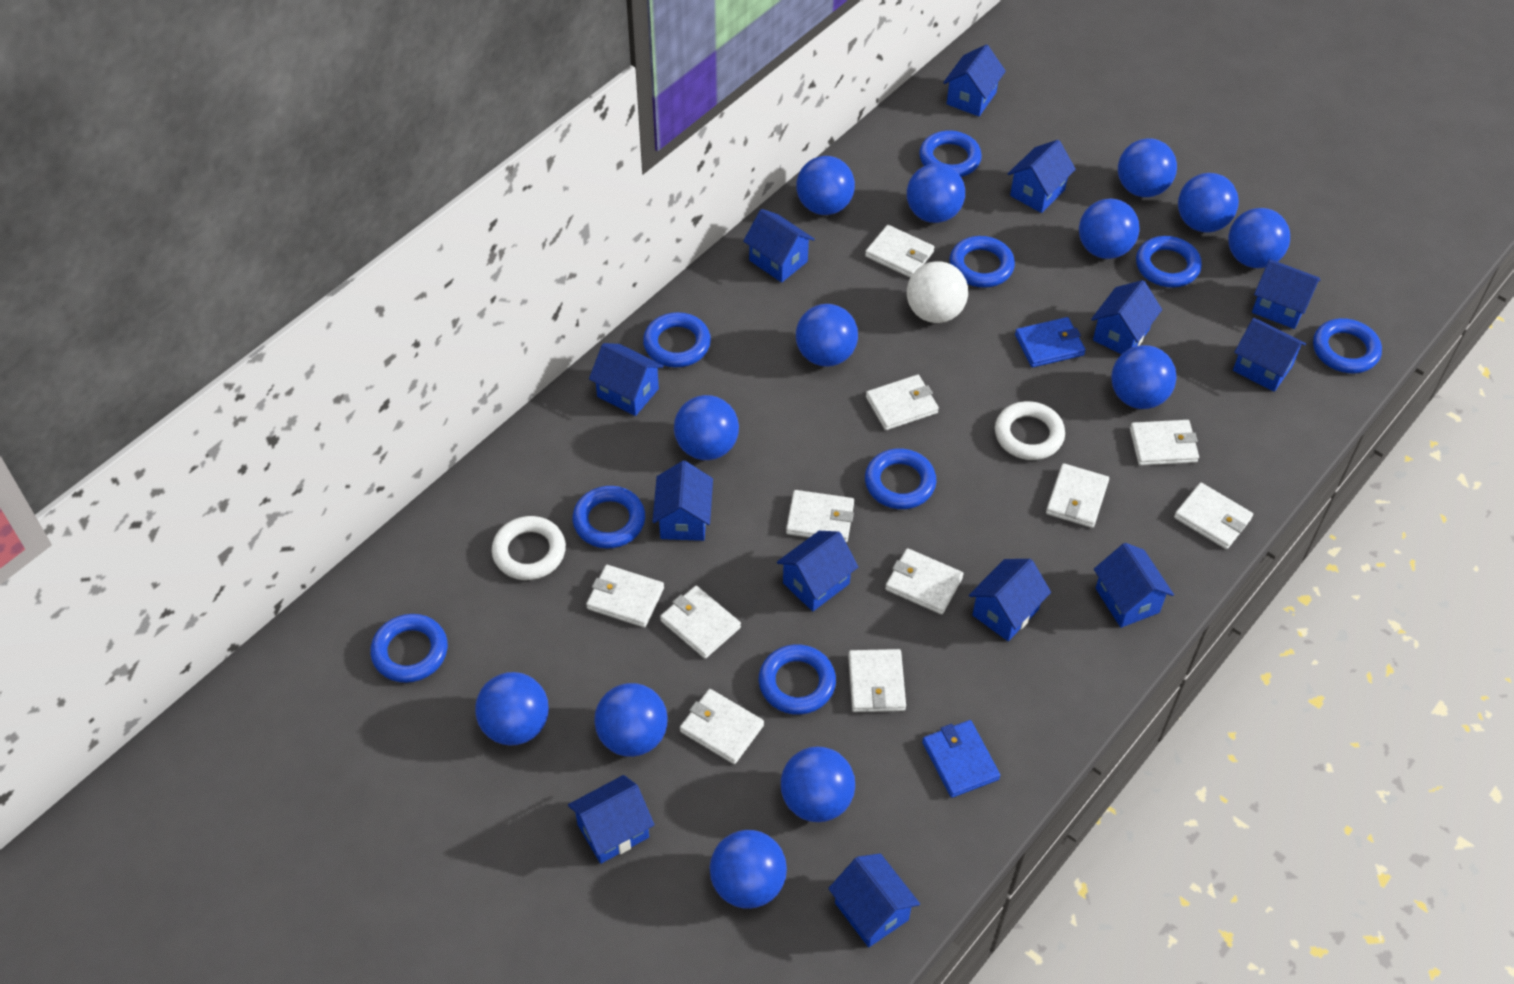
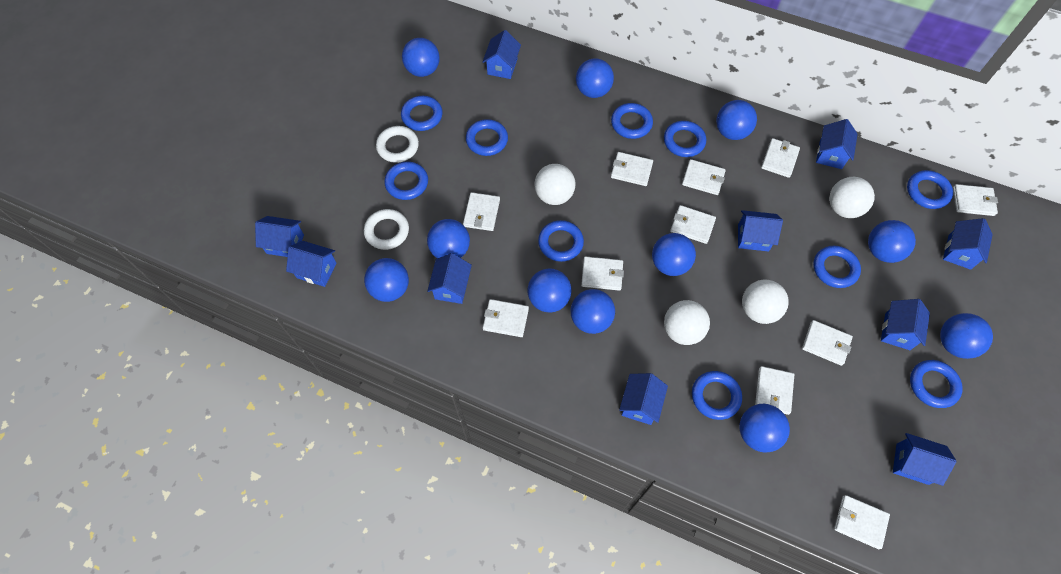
blue ball: 13 -> 11
blue house: 13 -> 10
blue ring: 9 -> 10
blue wallet: 2 -> 0
white ball: 1 -> 4

